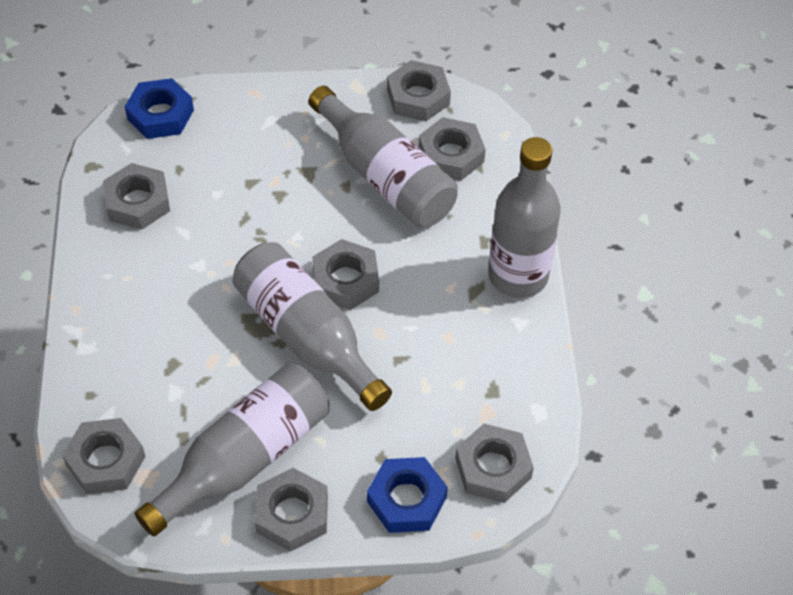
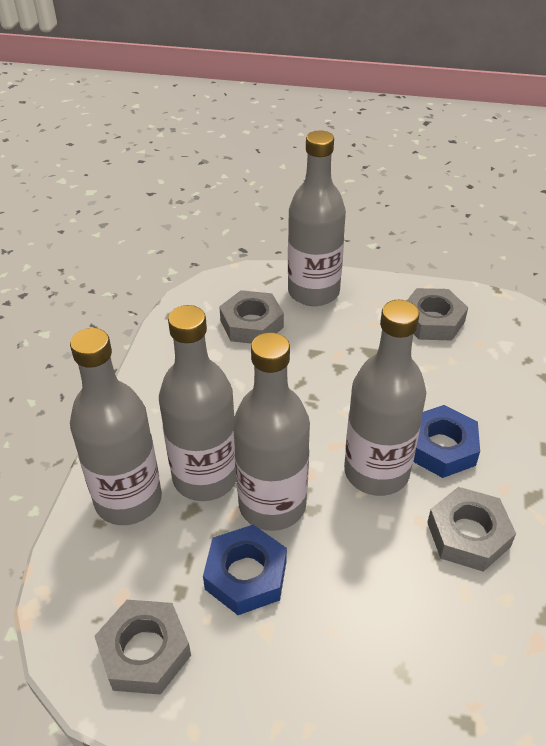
grey bottle: 4 -> 5
grey nut: 7 -> 4

